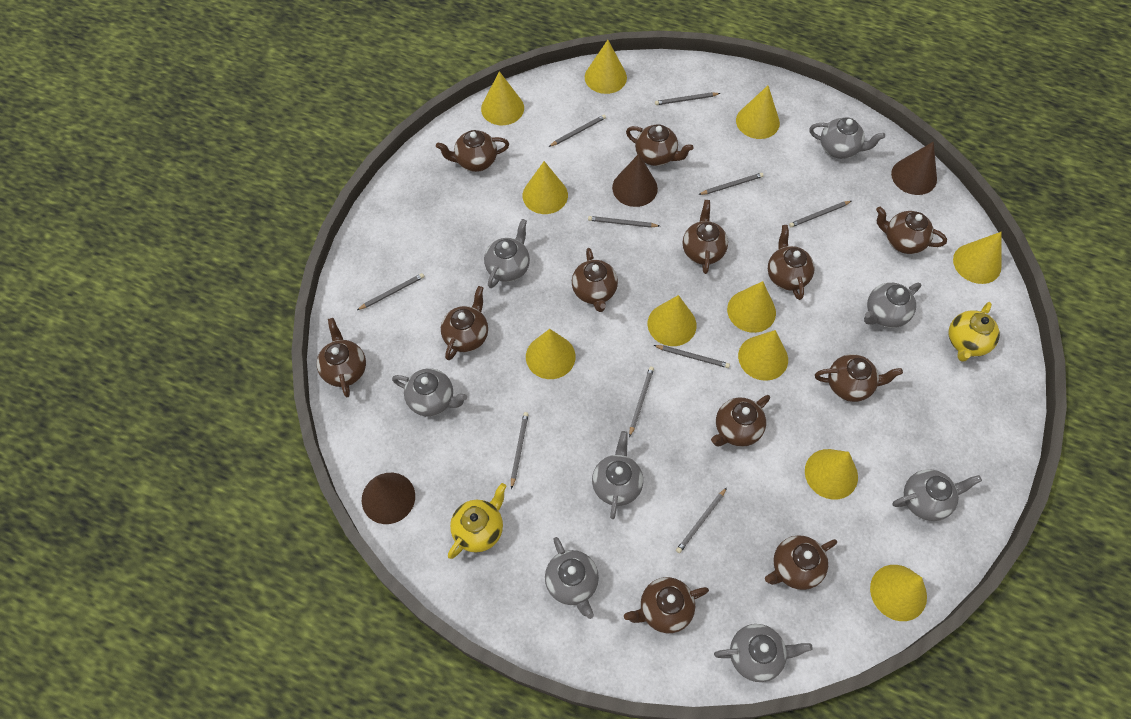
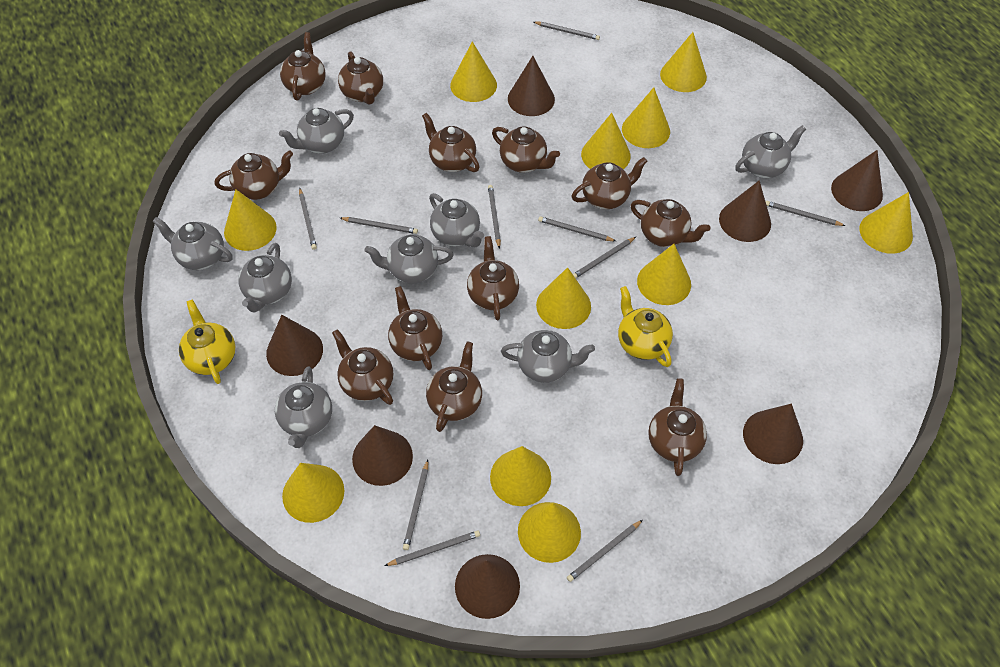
brown cone: 3 -> 7

